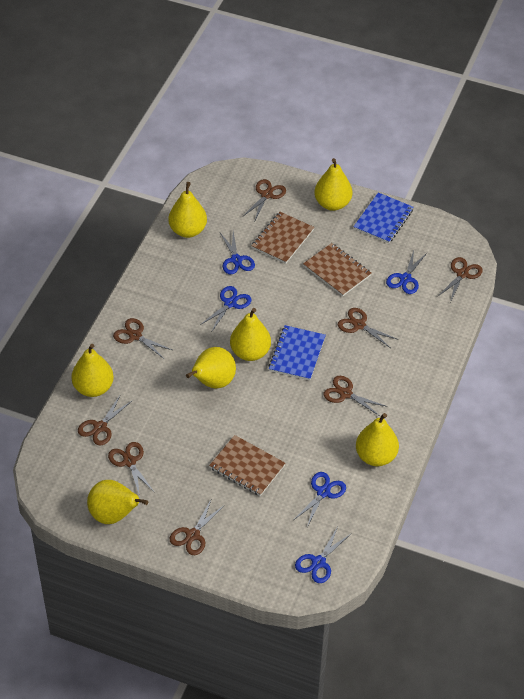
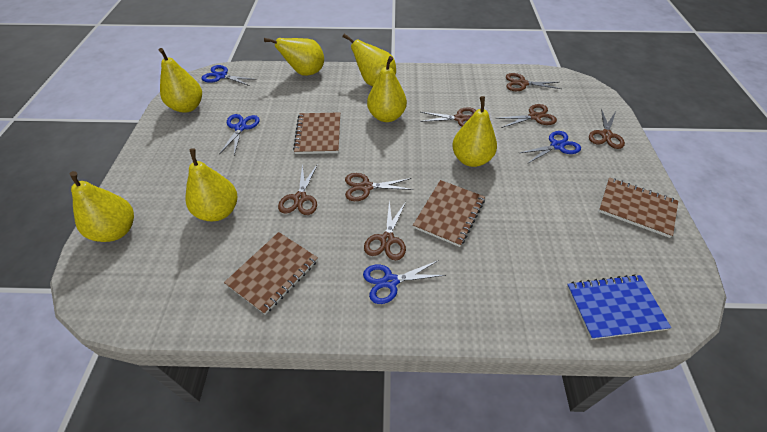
blue notebook: 2 -> 1
blue scissors: 5 -> 4
brown notebook: 3 -> 4
brown scissors: 8 -> 7

